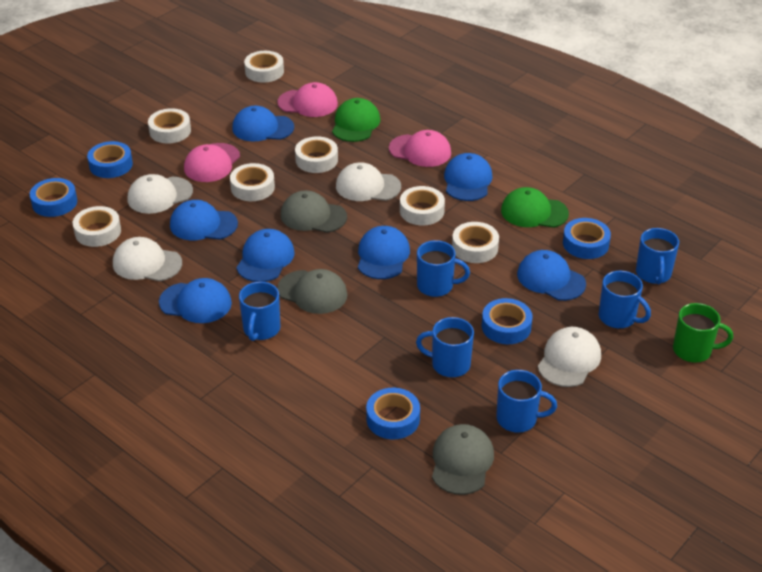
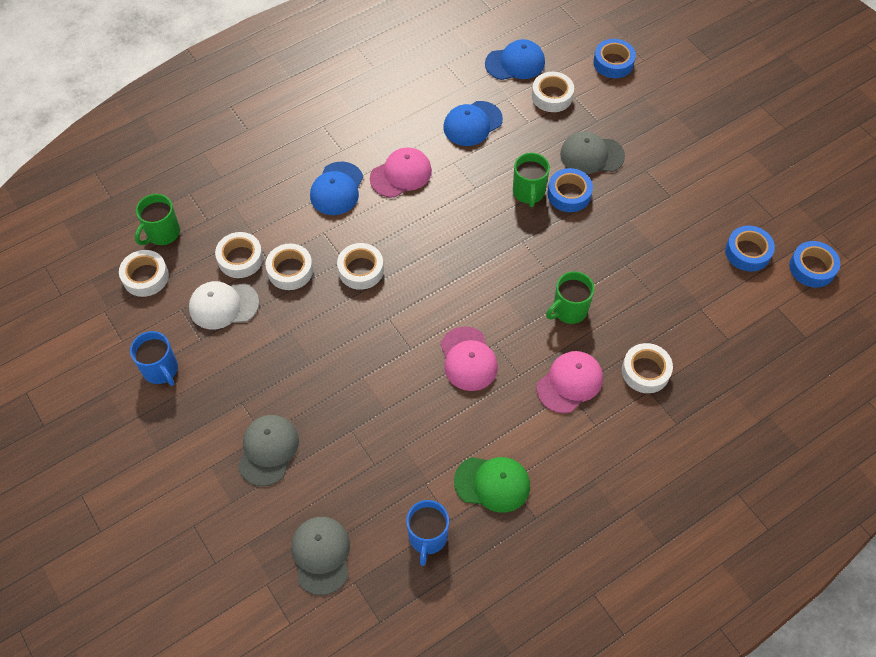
blue cap: 7 -> 3
blue mug: 6 -> 2
blue tape: 5 -> 4
green cap: 2 -> 1
green mug: 1 -> 3
white cap: 4 -> 1
white tape: 7 -> 6

